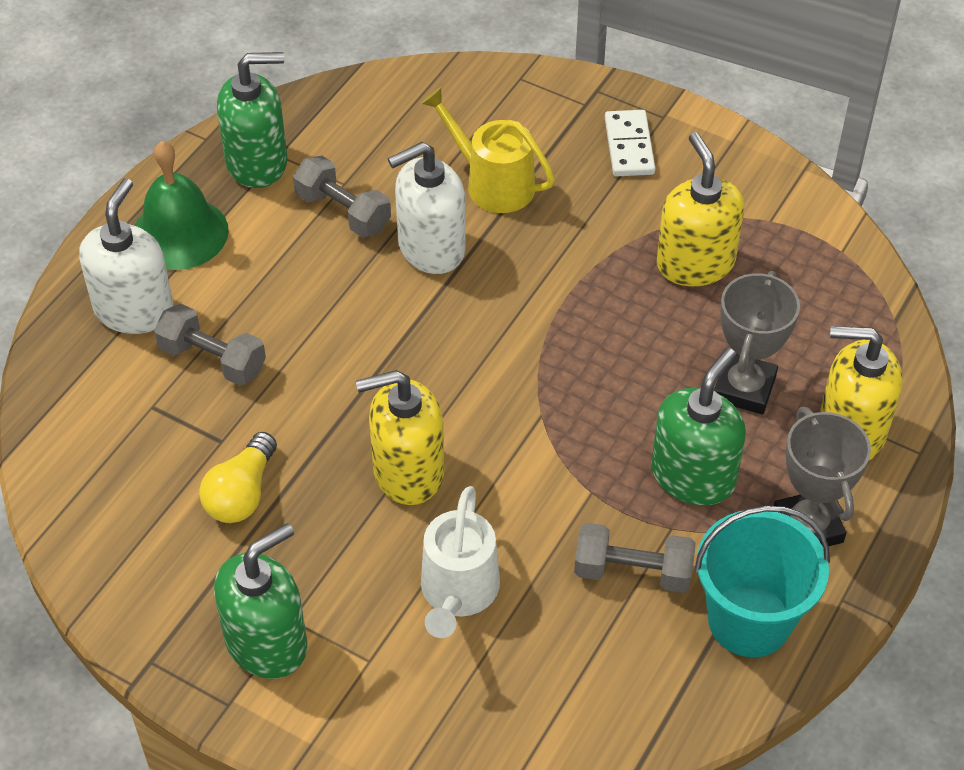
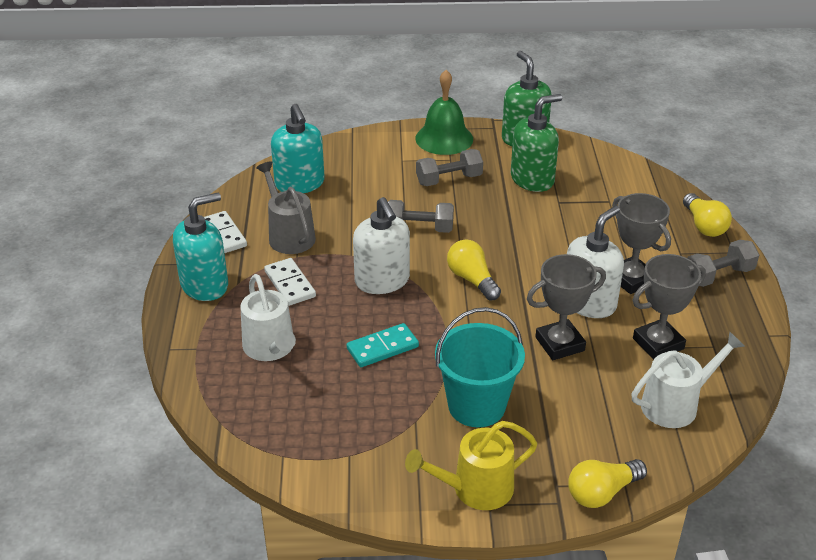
green soap dispenser: 3 -> 2
grey trophy: 2 -> 3
grey watering can: 0 -> 1
turquoise domino: 0 -> 1
turquoise soap dispenser: 0 -> 2
white domino: 1 -> 2
white watering can: 1 -> 2
yellow light bulb: 1 -> 3
yellow soap dispenser: 3 -> 0

